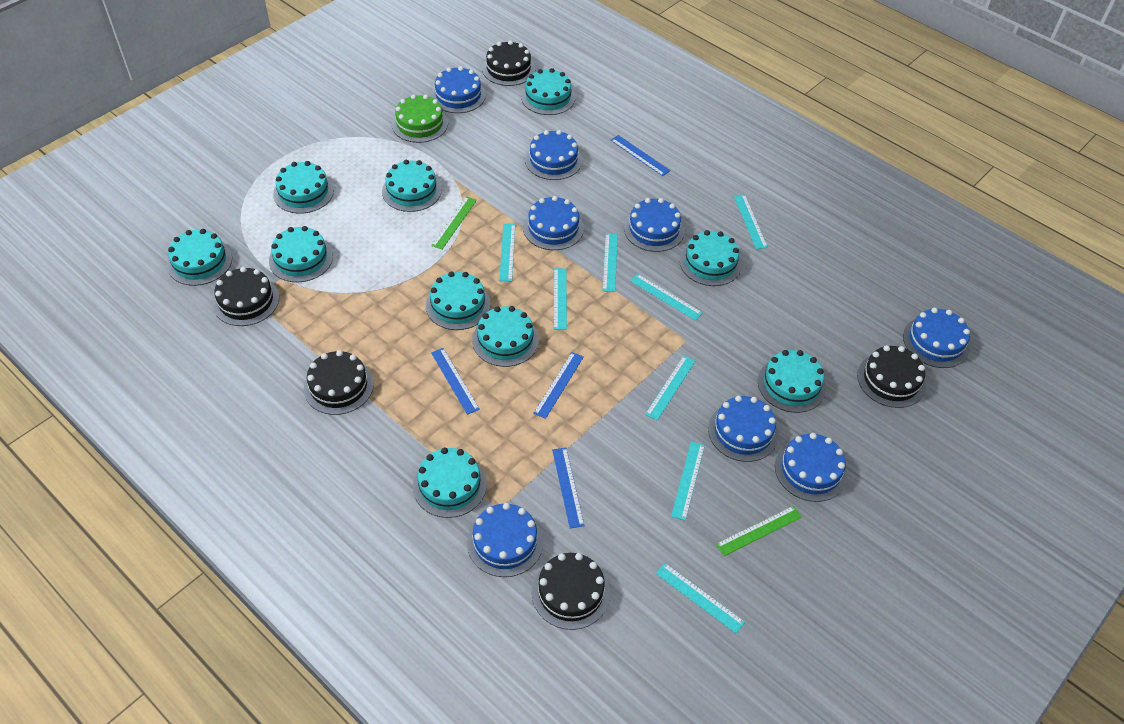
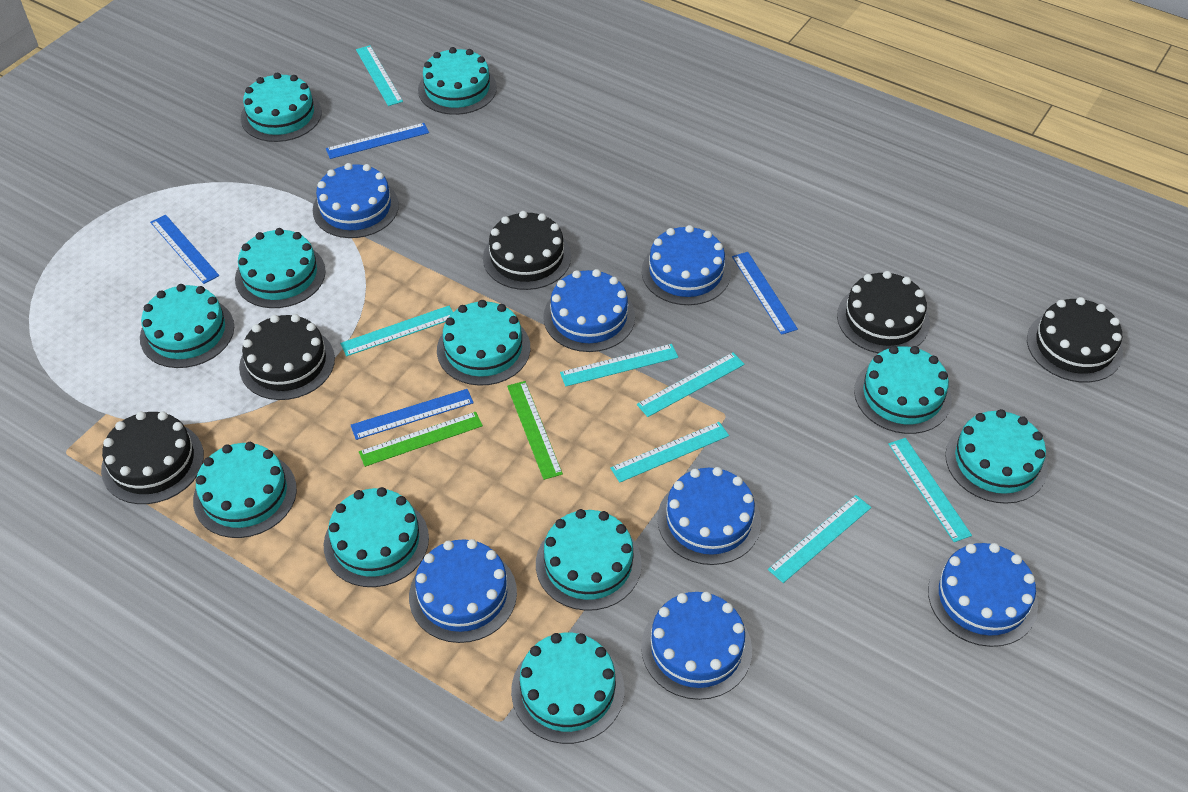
blue cake: 8 -> 7
green cake: 1 -> 0
turquoise cake: 10 -> 11
turquoise ruler: 8 -> 7

